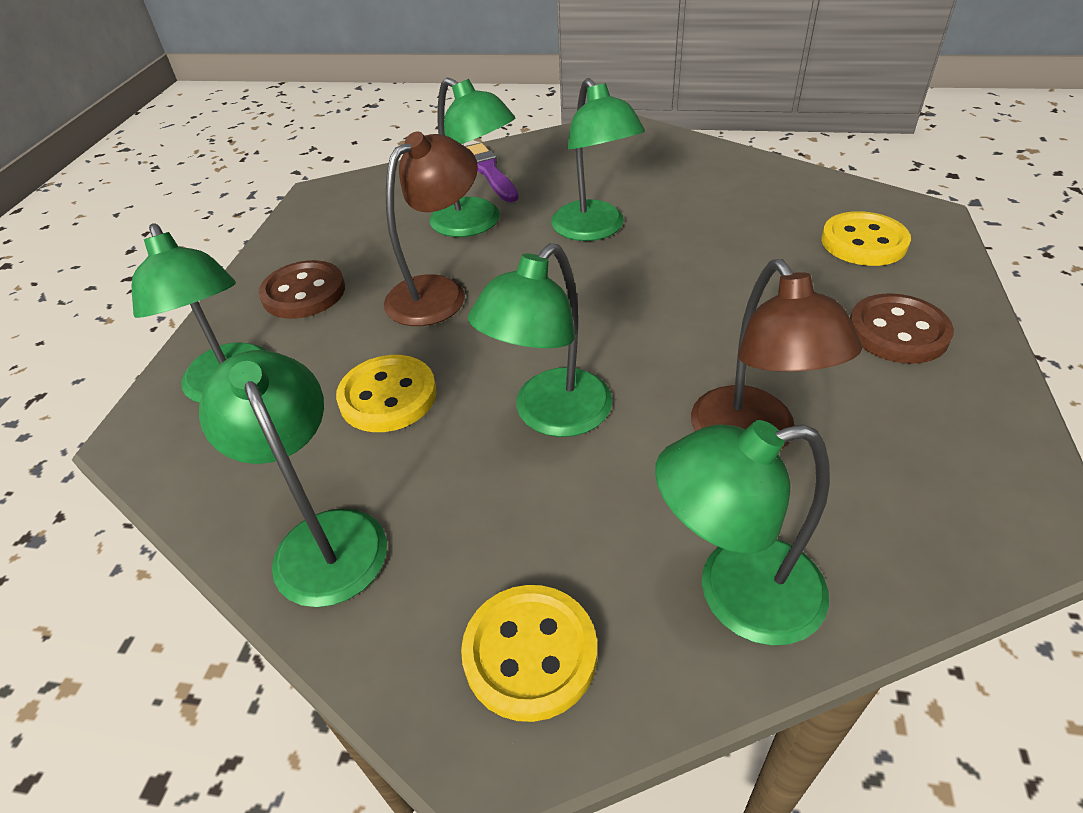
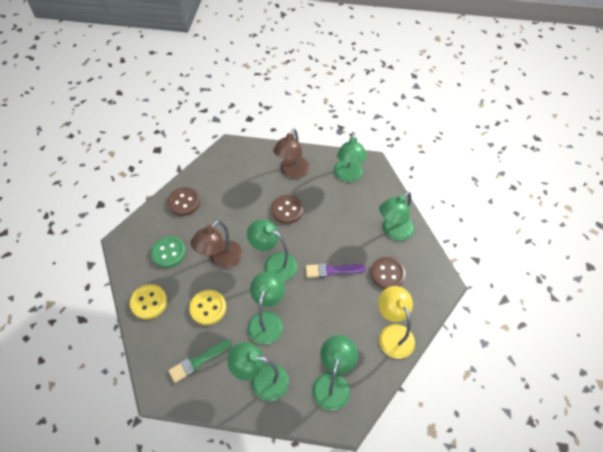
brown button: 2 -> 3
green brush: 0 -> 1
green button: 0 -> 1
yellow button: 3 -> 2
yellow lamp: 0 -> 1

